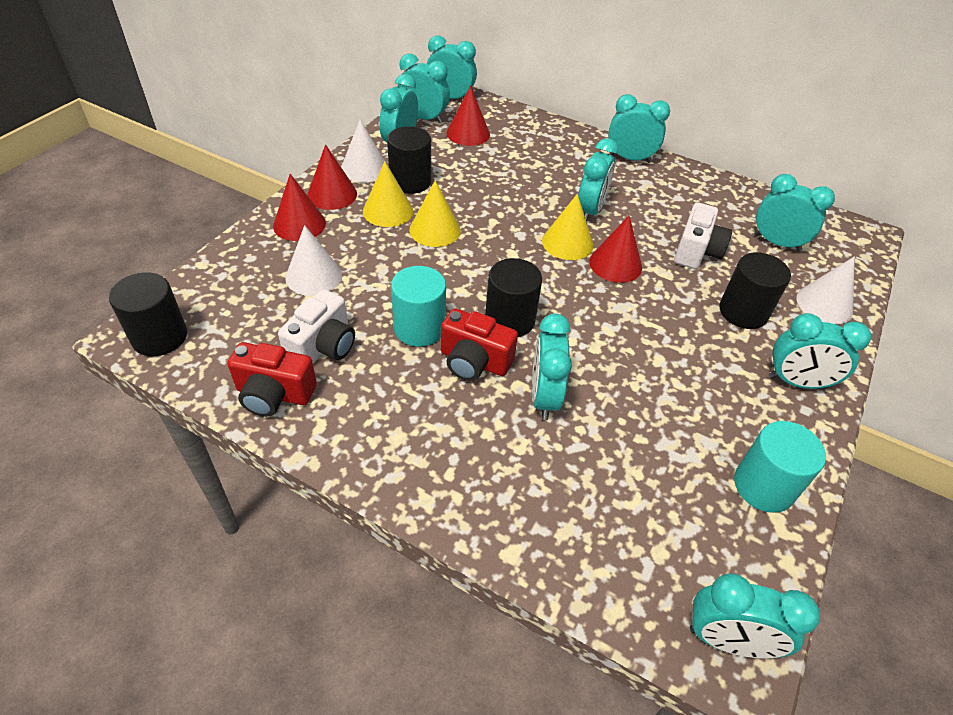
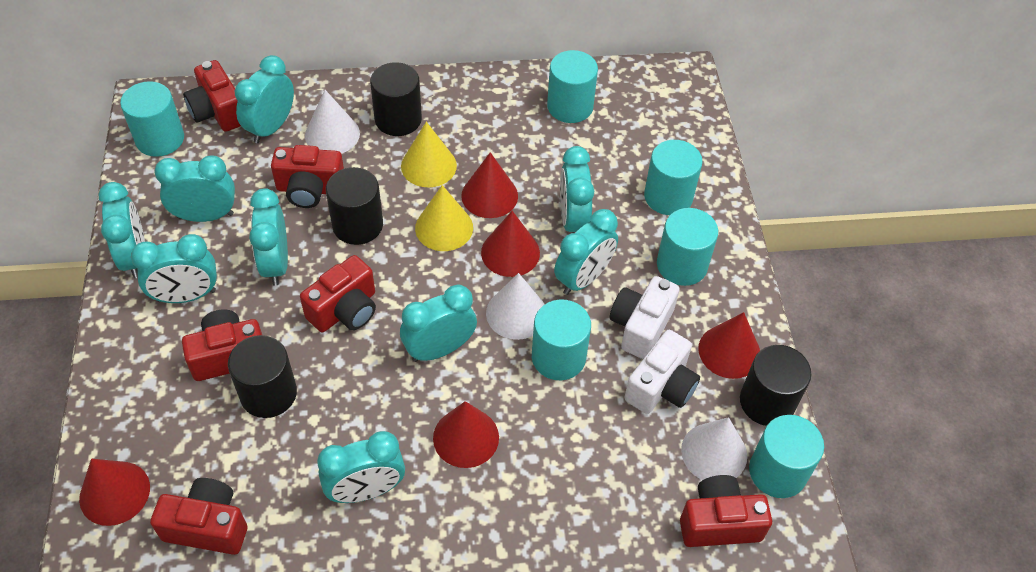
red camera: 2 -> 6
red cone: 4 -> 5
turquoise cylinder: 2 -> 6
yellow cone: 3 -> 2

